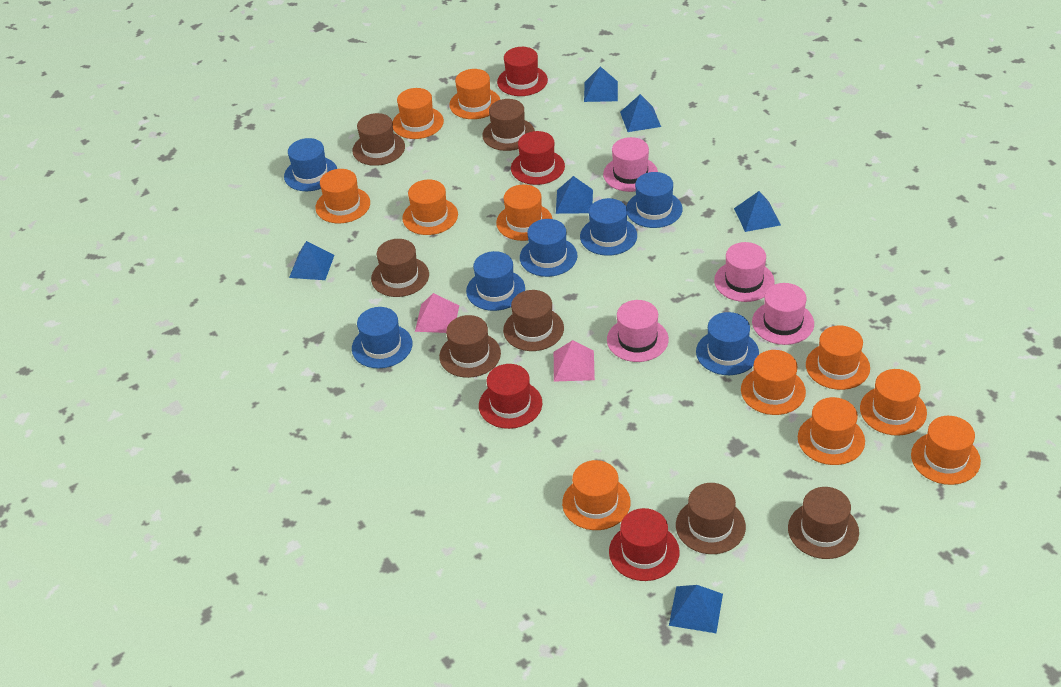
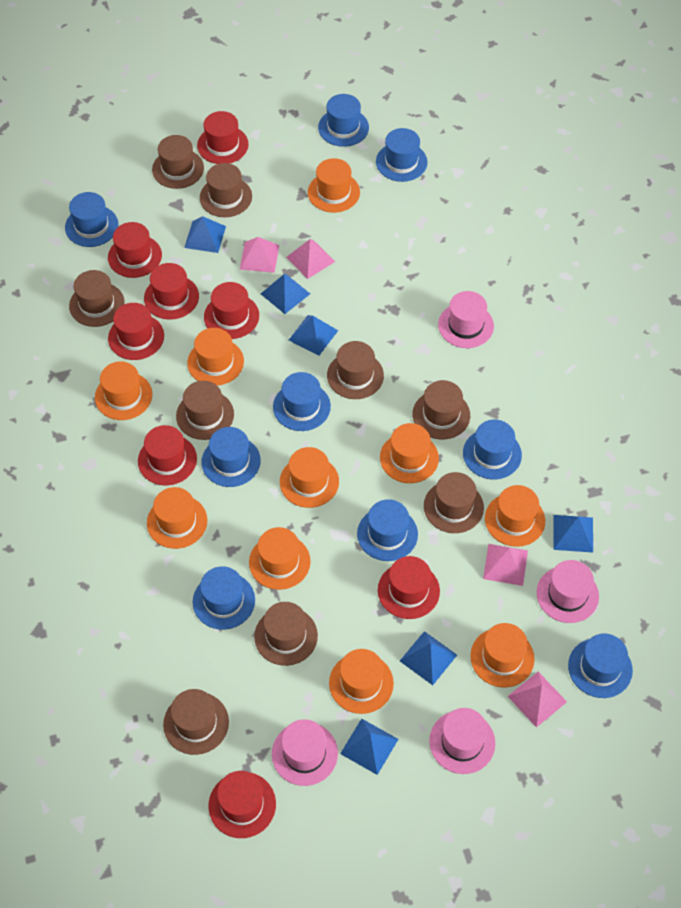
blue hat: 7 -> 9
brown hat: 7 -> 9
orange hat: 11 -> 10
pink pyramid: 2 -> 4
red hat: 4 -> 8

